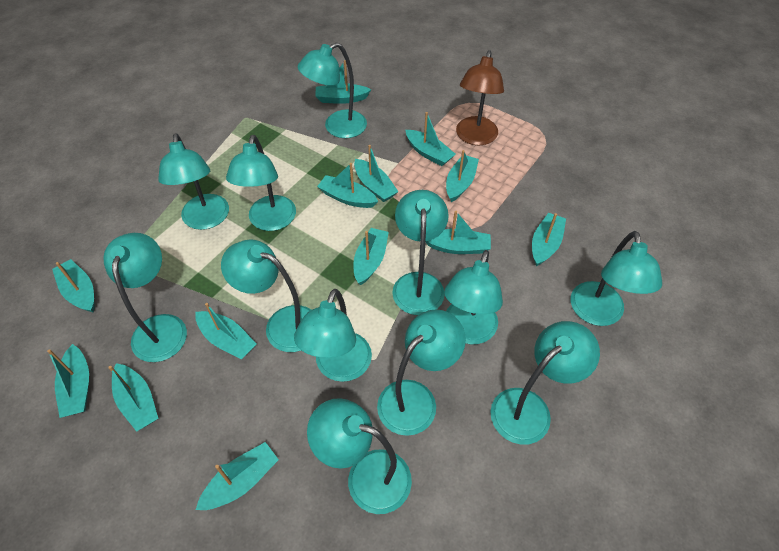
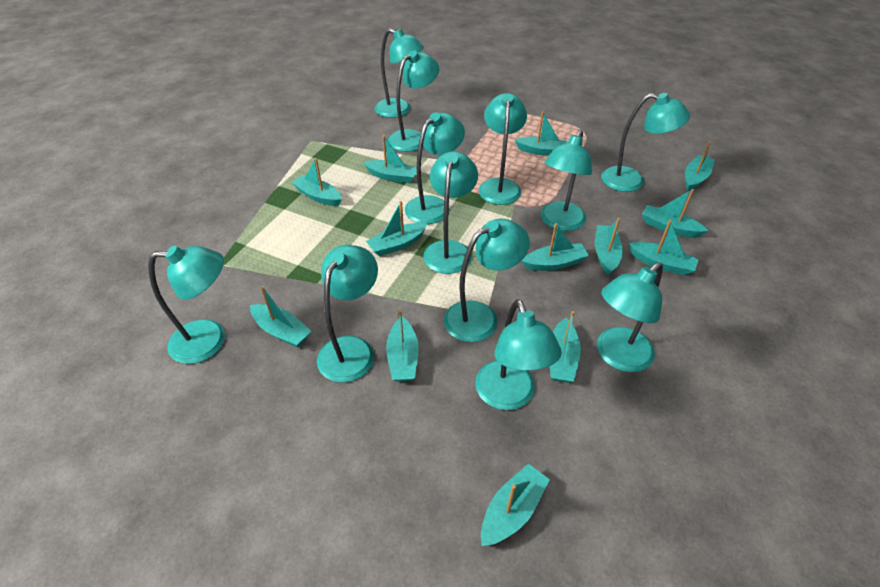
brown lamp: 1 -> 0

